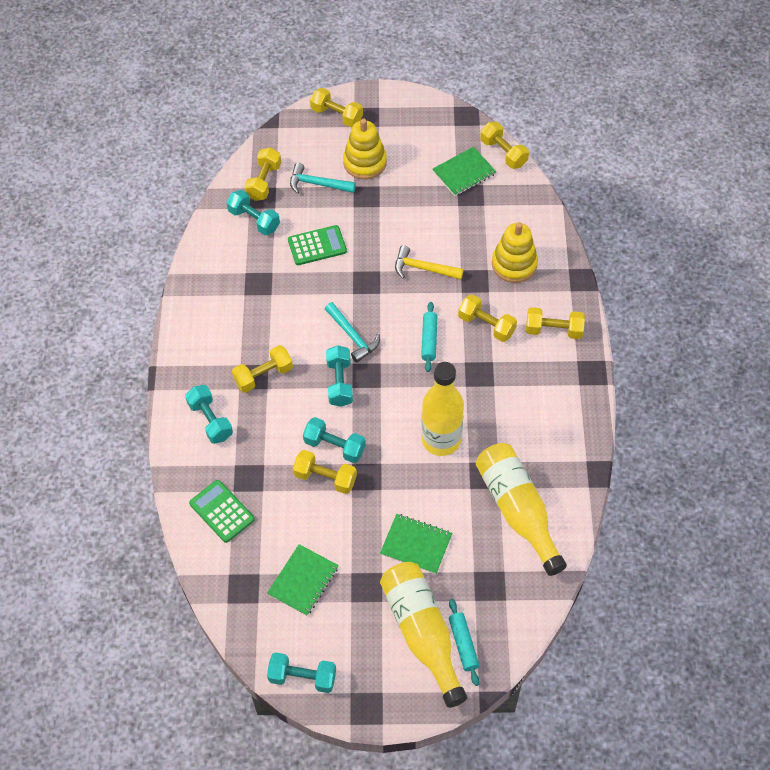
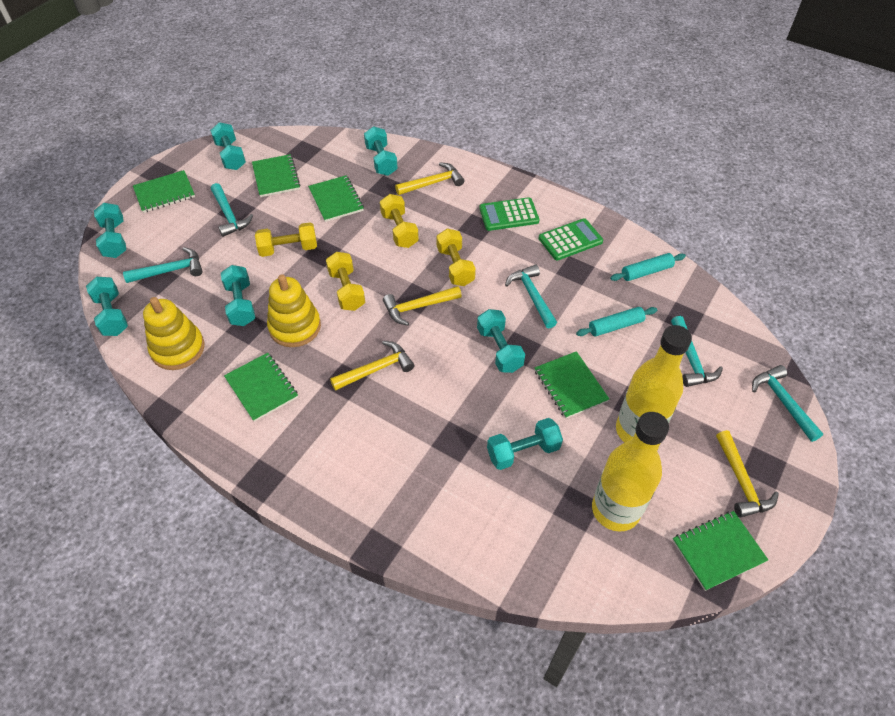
green notebook: 3 -> 6
turquoise dumbbell: 5 -> 7
turquoise hammer: 2 -> 5
yellow bottle: 3 -> 2
yellow dumbbell: 7 -> 4
yellow hammer: 1 -> 4

